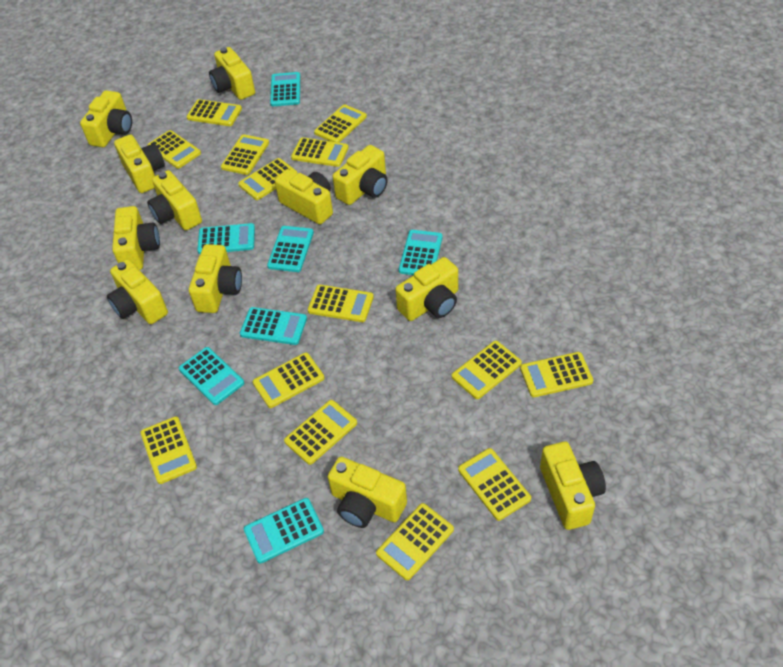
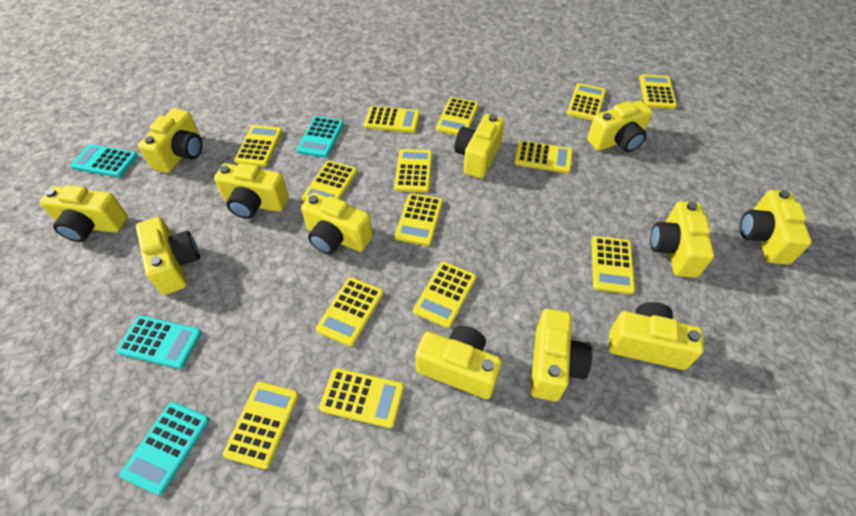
turquoise calculator: 7 -> 4

